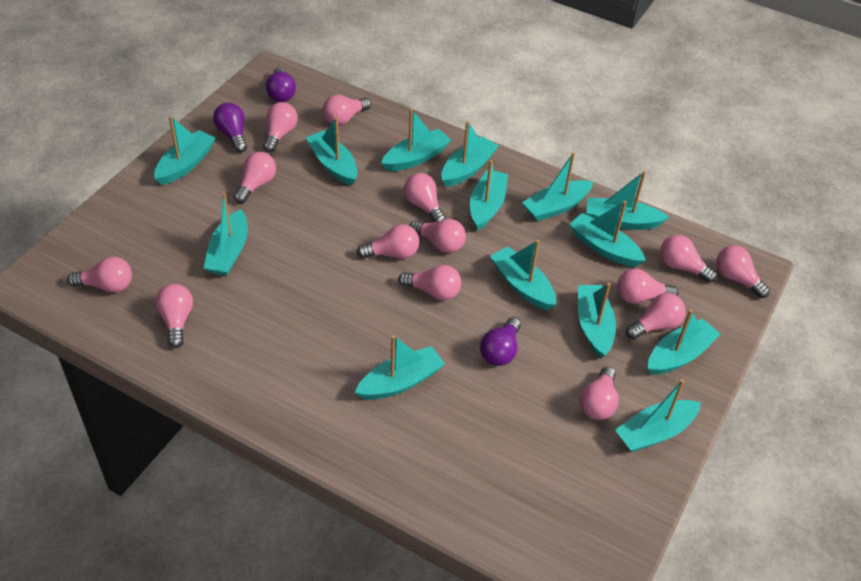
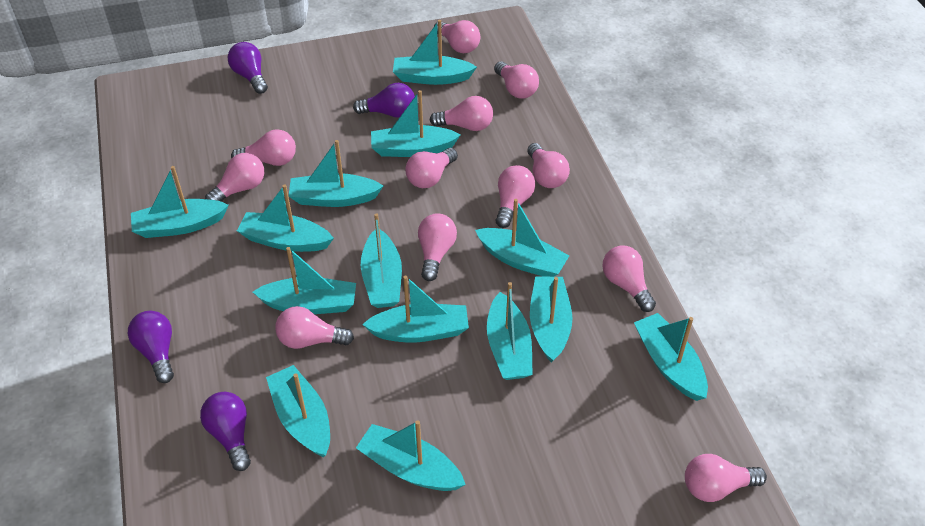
pink light bulb: 14 -> 12
purple light bulb: 3 -> 4

